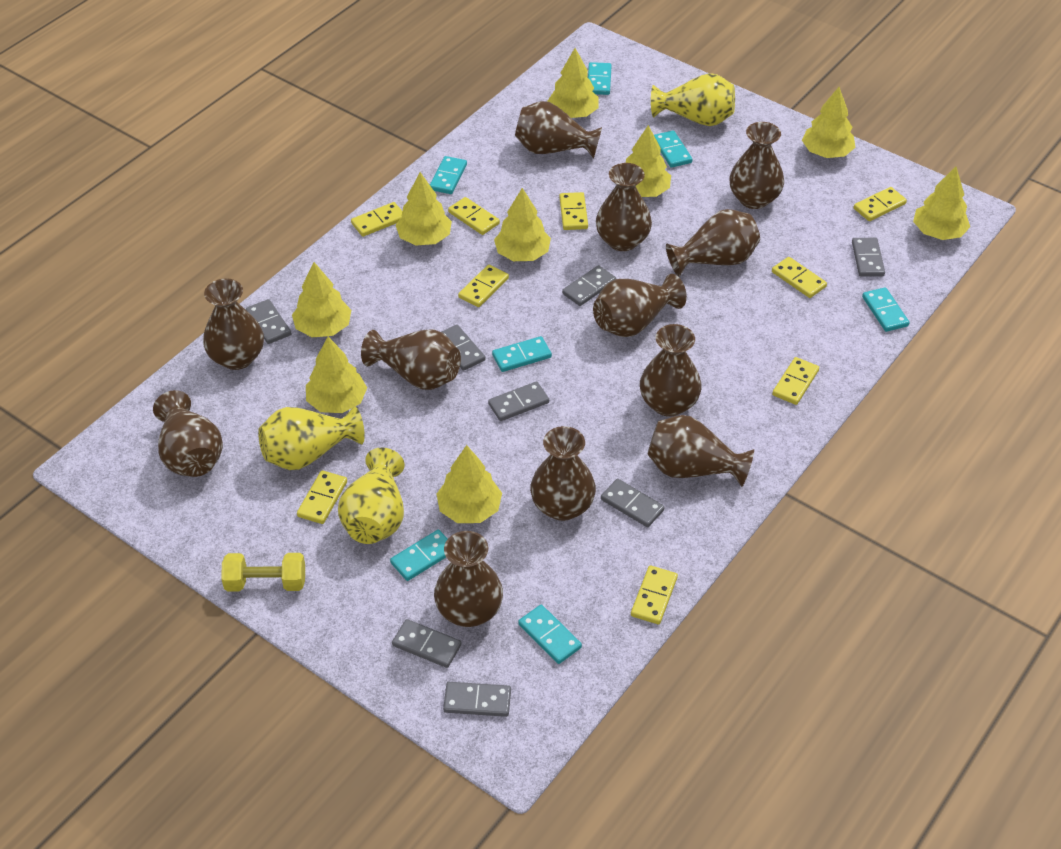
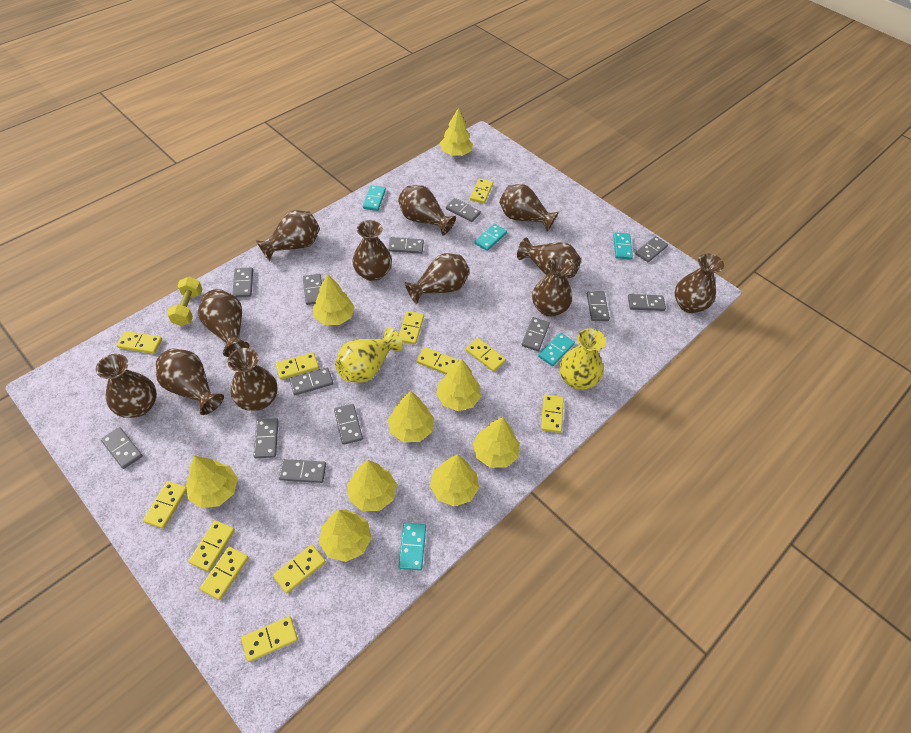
grey domino: 8 -> 13
turquoise domino: 7 -> 5
yellow domino: 9 -> 12
yellow vase: 3 -> 2

